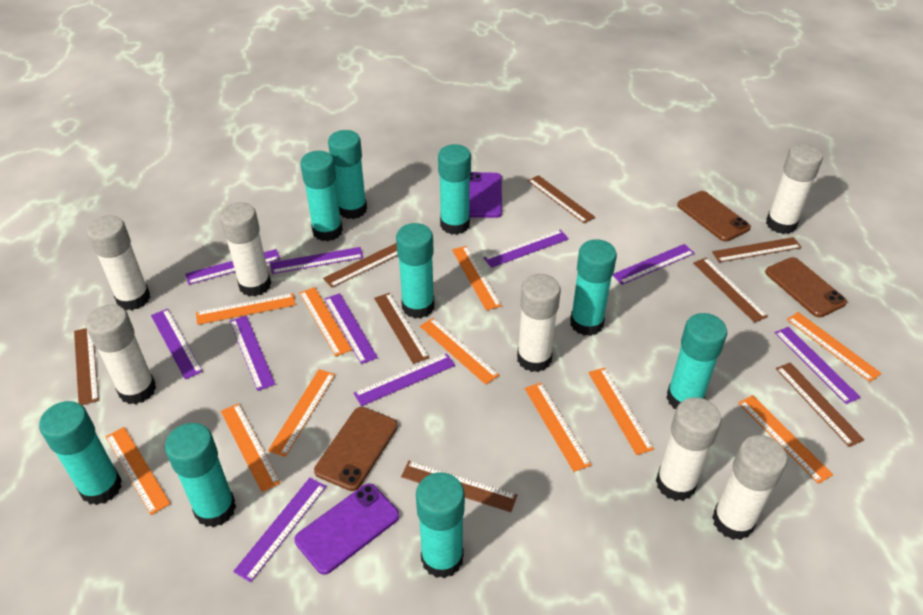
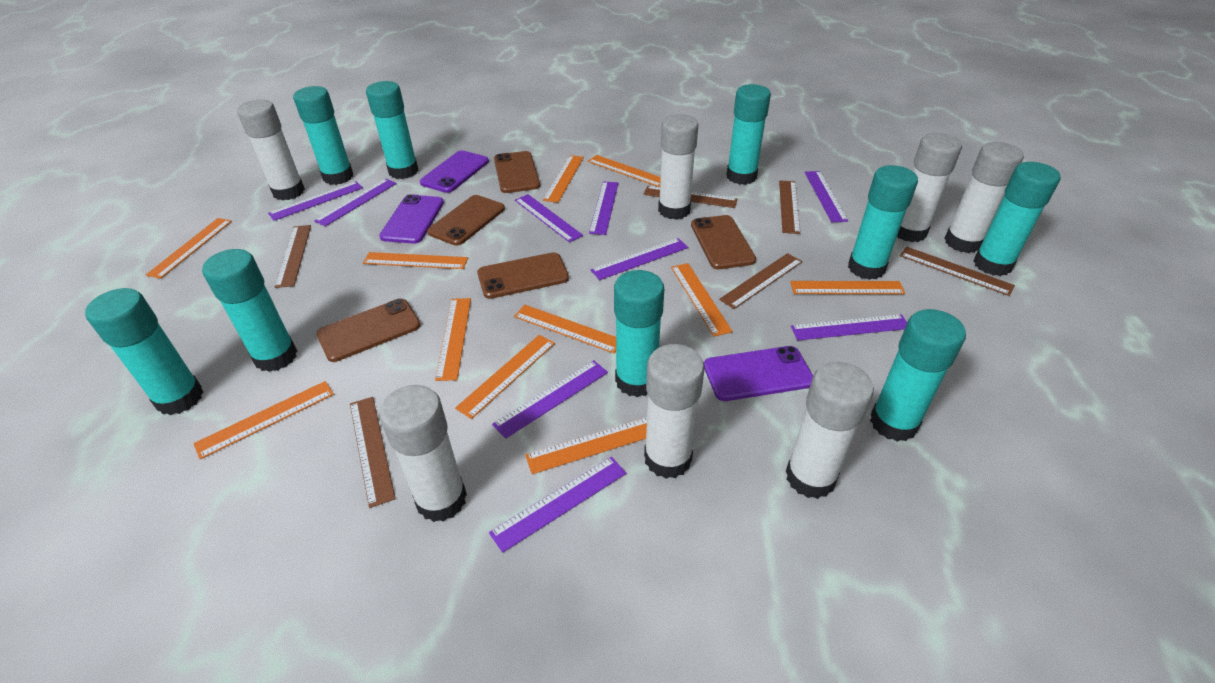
brown phone: 3 -> 5
brown ruler: 8 -> 6
purple phone: 2 -> 3
purple ruler: 10 -> 9

